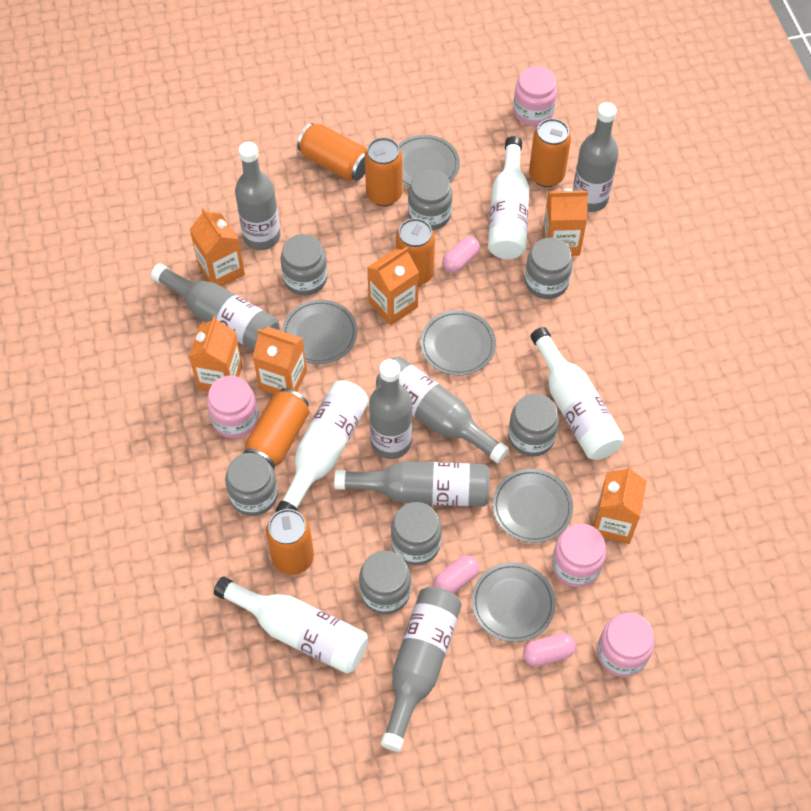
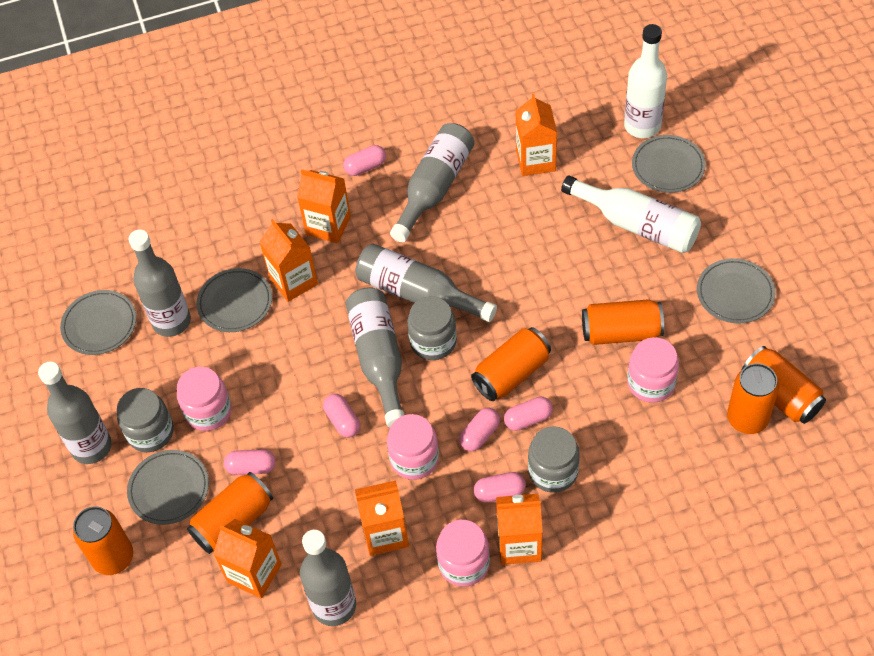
grey bottle: 7 -> 6
grey jar: 7 -> 3
pink capsule: 3 -> 6
white bottle: 4 -> 2

